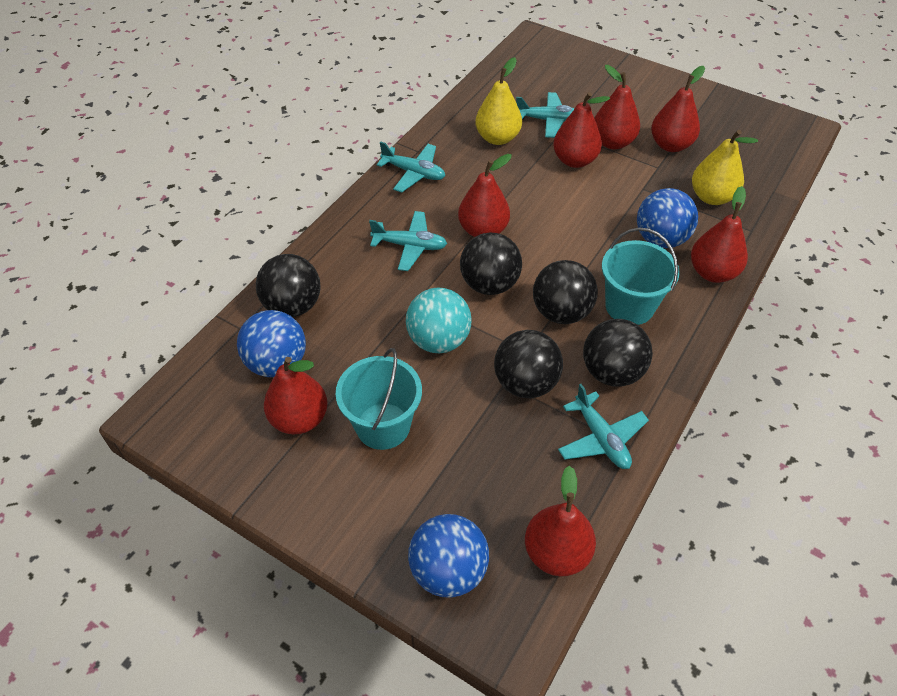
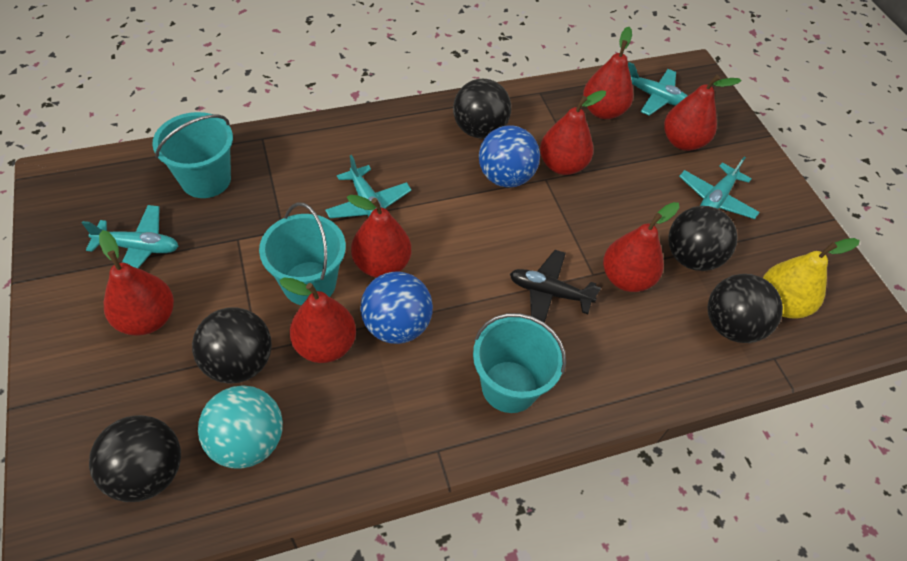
black plane: 0 -> 1
blue ball: 3 -> 2
turquoise bucket: 2 -> 3
yellow pear: 2 -> 1

